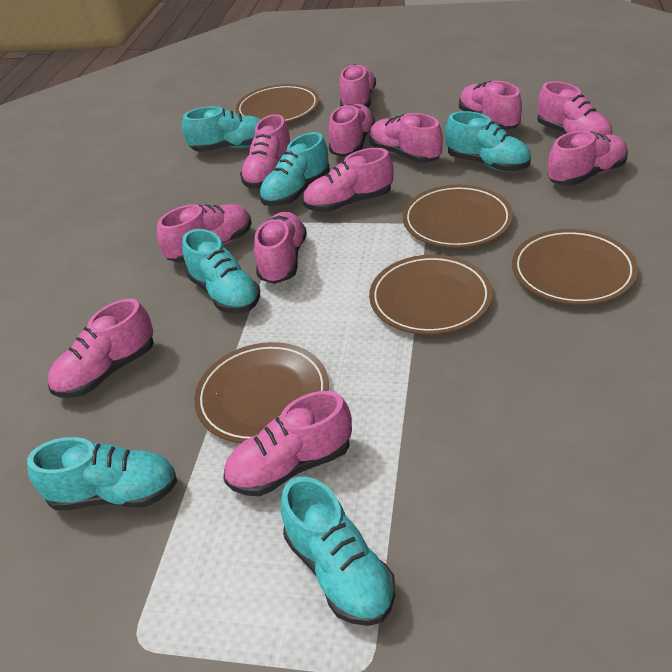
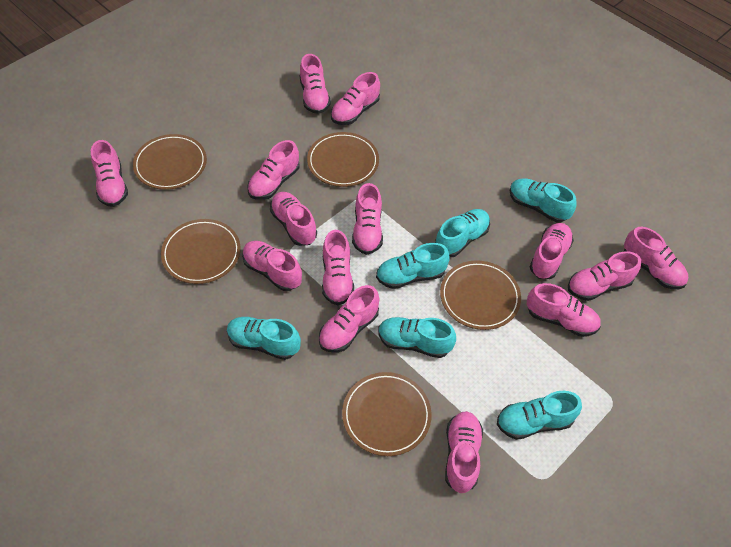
pink shoe: 12 -> 14

